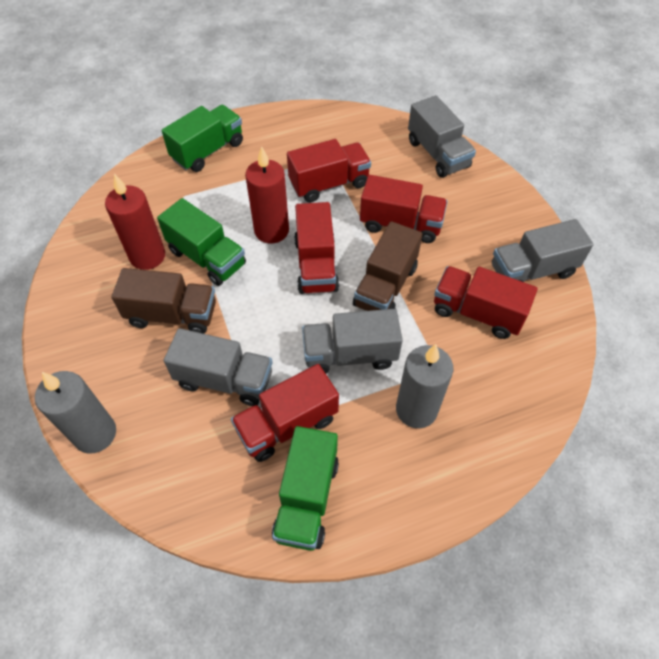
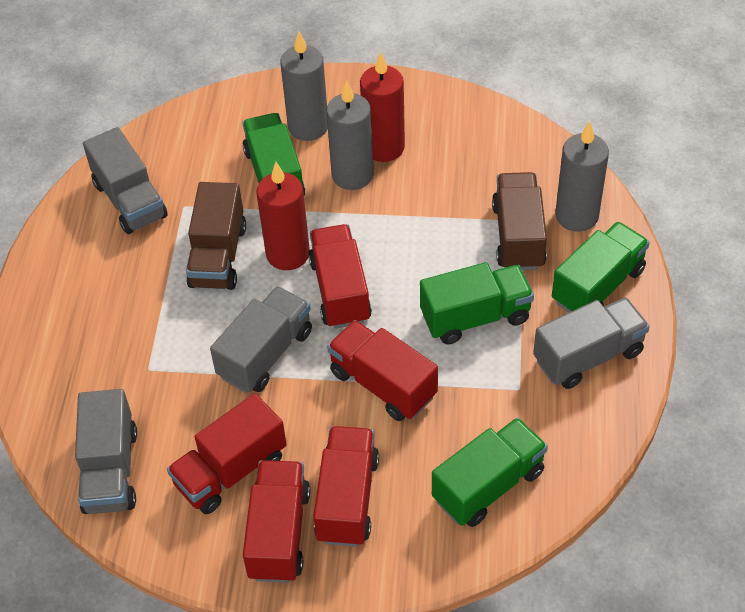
green truck: 3 -> 4
grey candle: 2 -> 3

